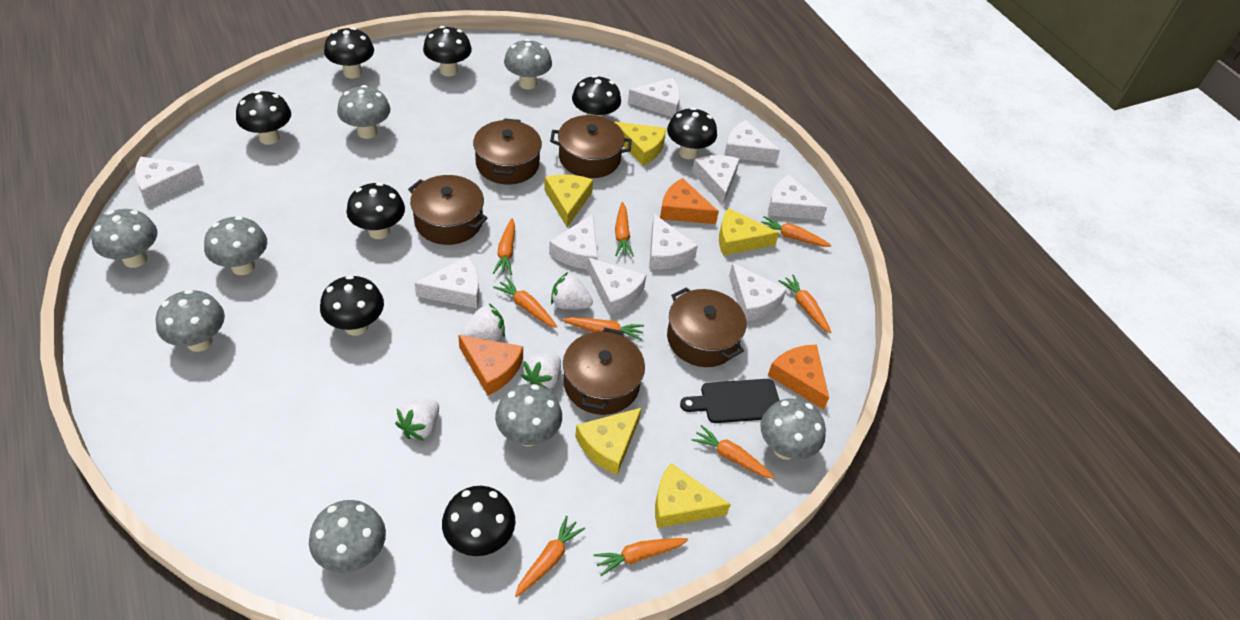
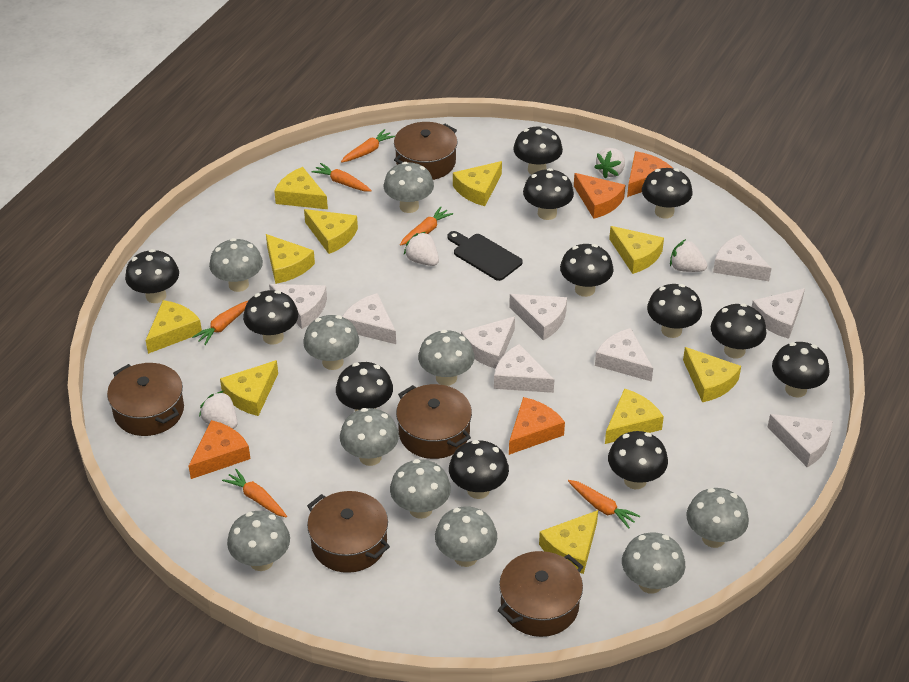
black mushroom: 8 -> 12
grey mushroom: 8 -> 10
orange carrot: 9 -> 6
orange cheese: 3 -> 4
white cheese: 10 -> 9
yellow cheese: 5 -> 10

